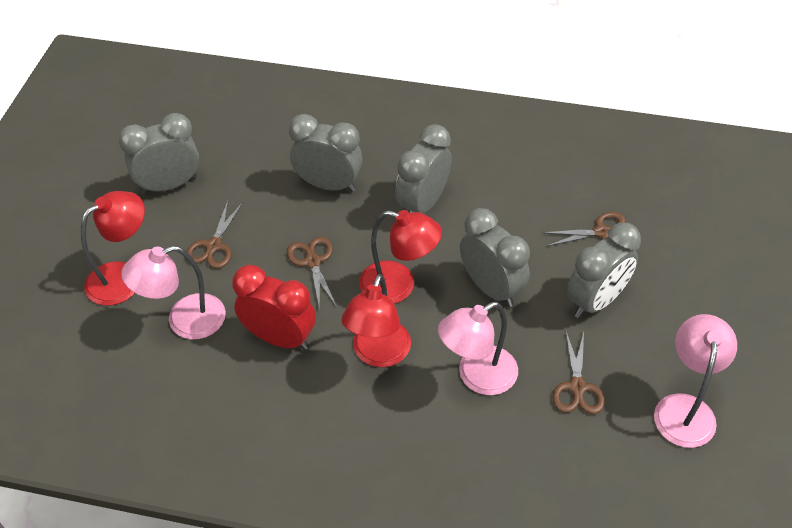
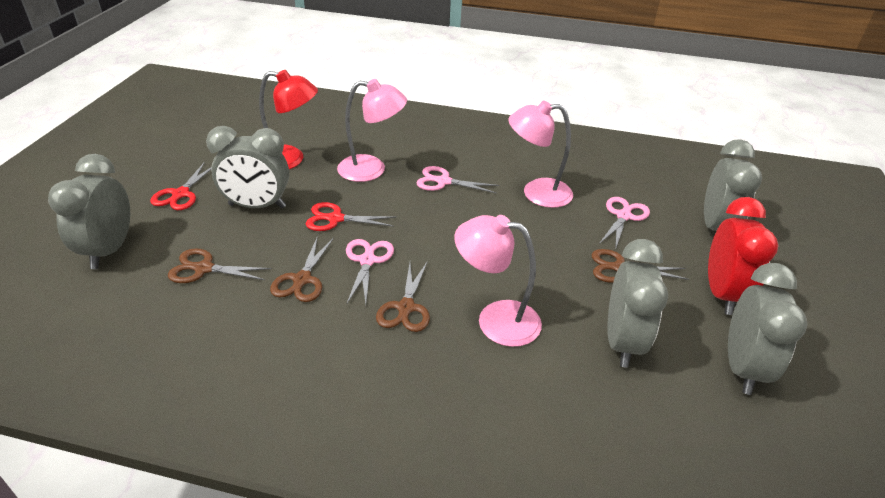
pink scissors: 0 -> 3
red lamp: 3 -> 1
red scissors: 0 -> 2

